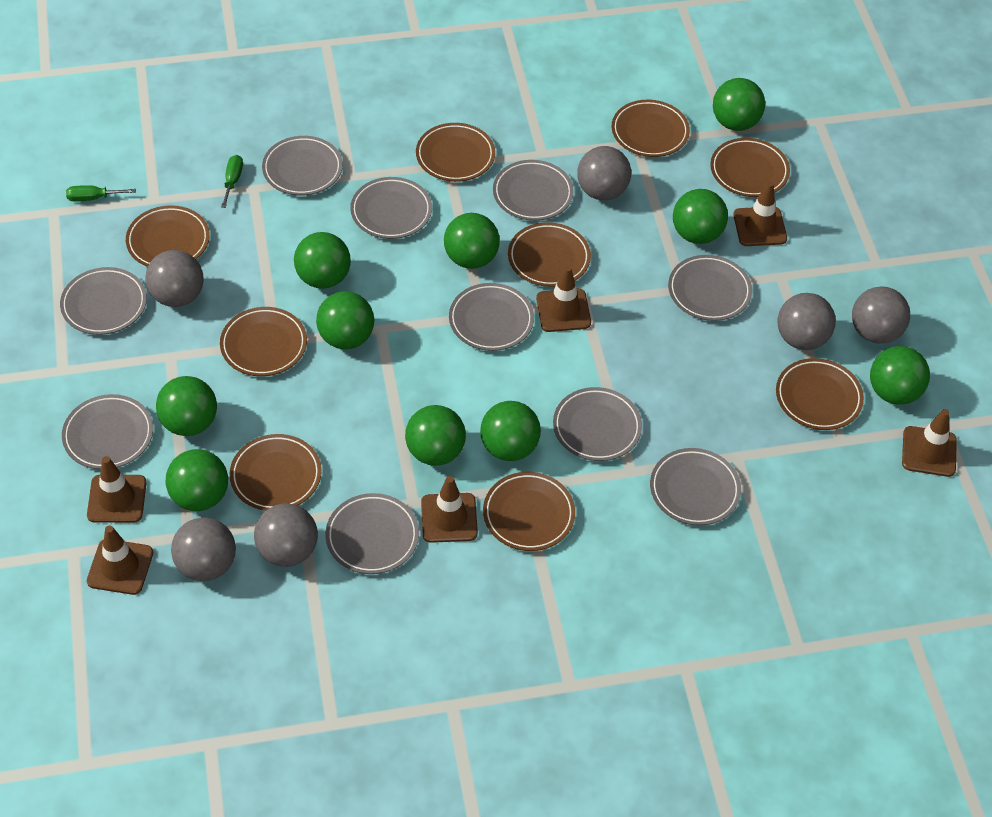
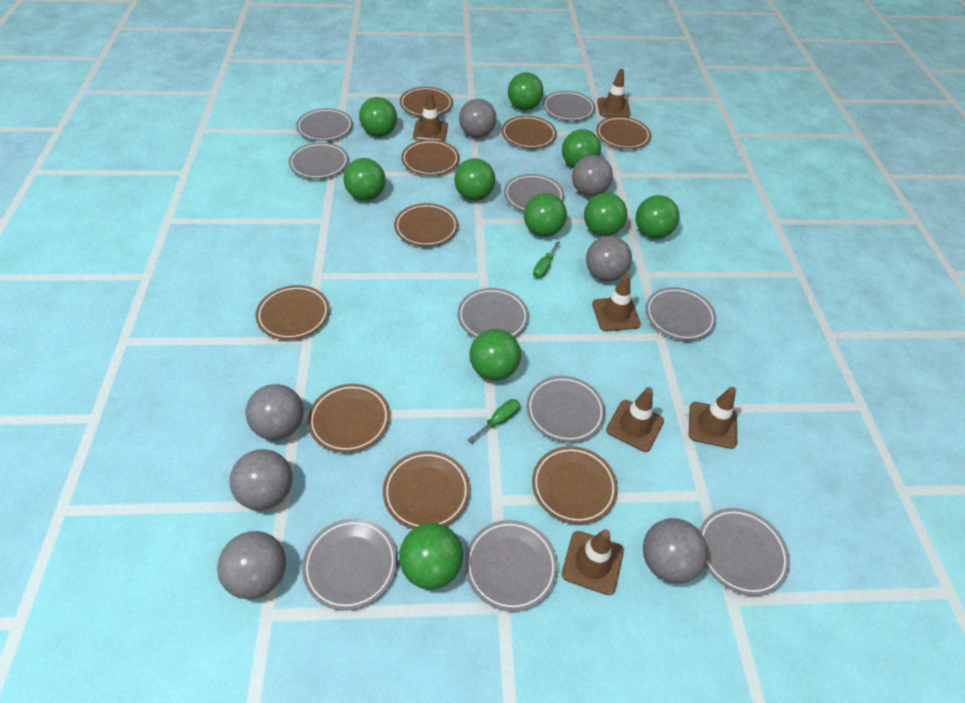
grey ball: 6 -> 7

